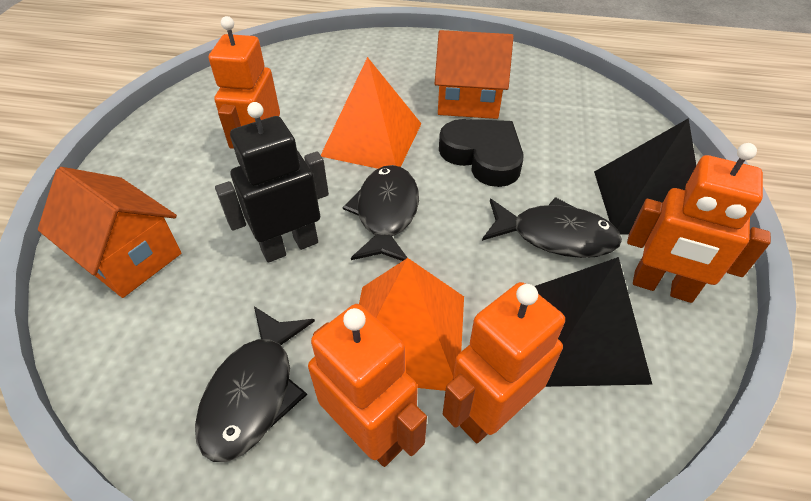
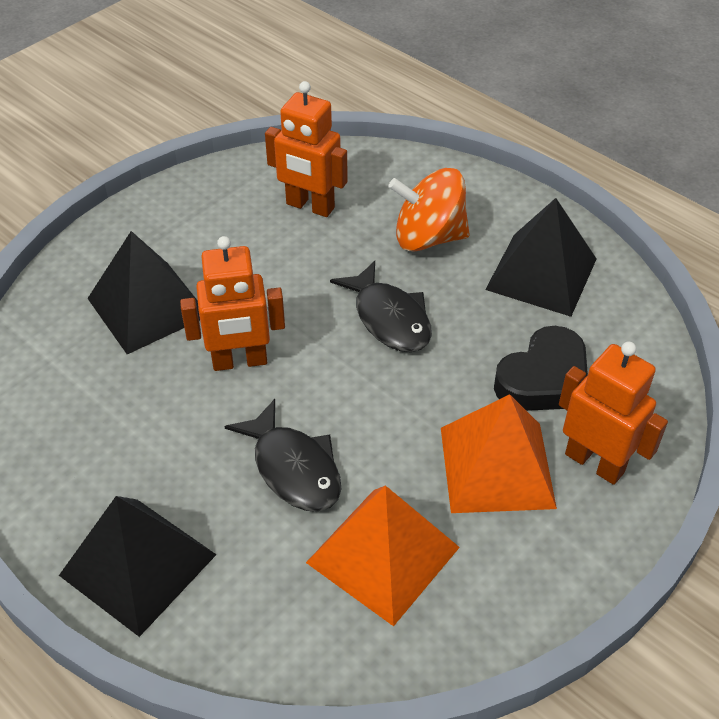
black fish: 3 -> 2
black pyramid: 2 -> 3
black robot: 1 -> 0
orange house: 2 -> 0
orange robot: 4 -> 3
orange spinning top: 0 -> 1

